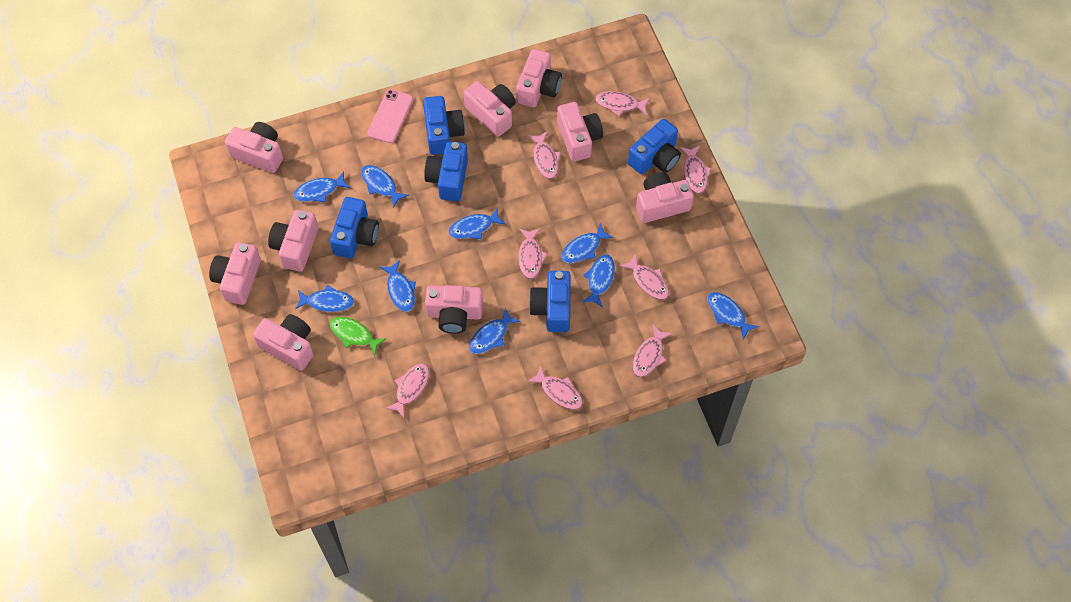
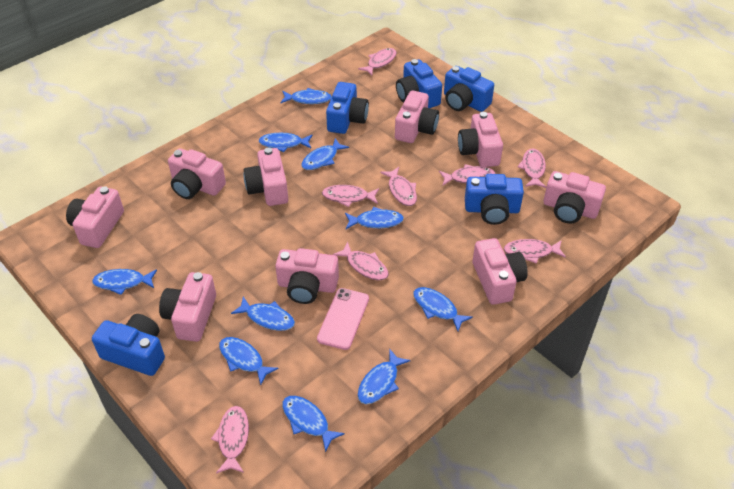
blue fish: 9 -> 10
green fish: 1 -> 0

